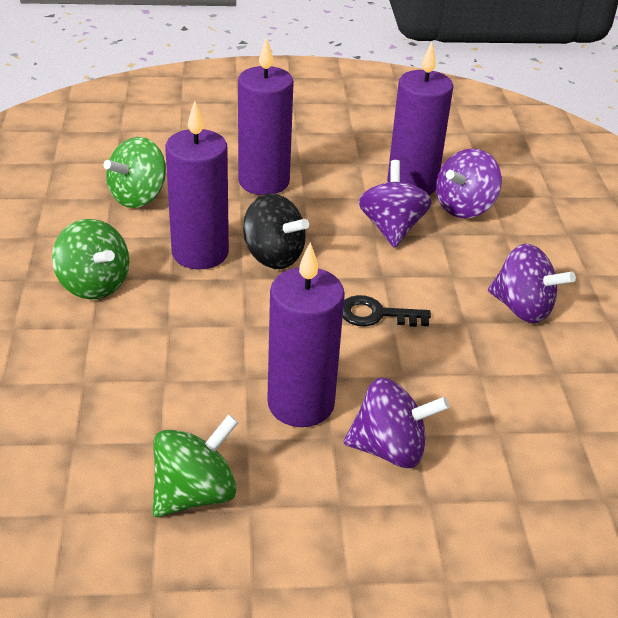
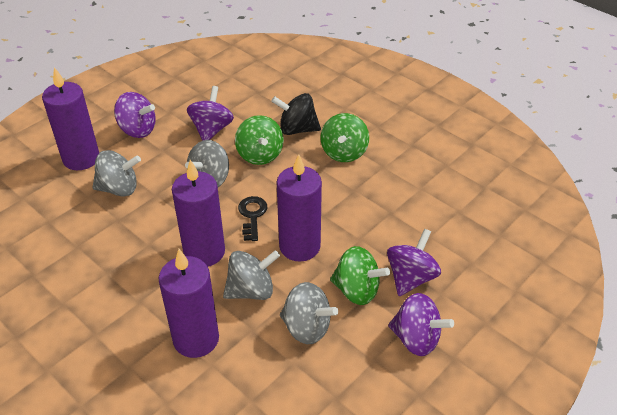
grey spinning top: 0 -> 4

